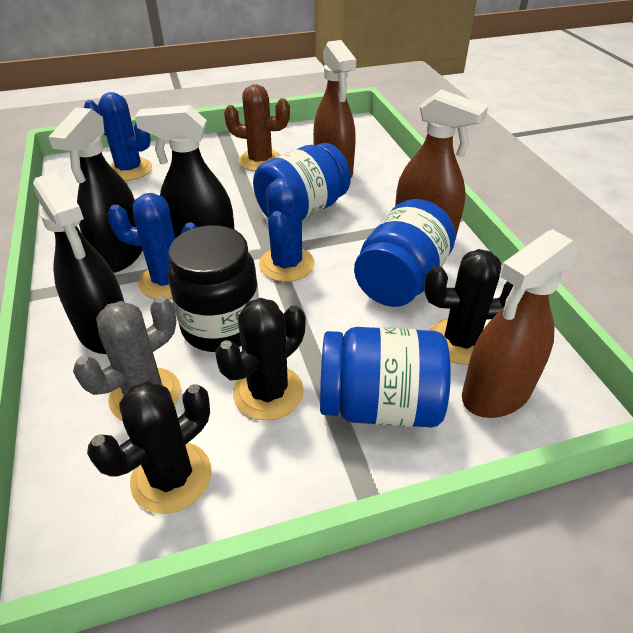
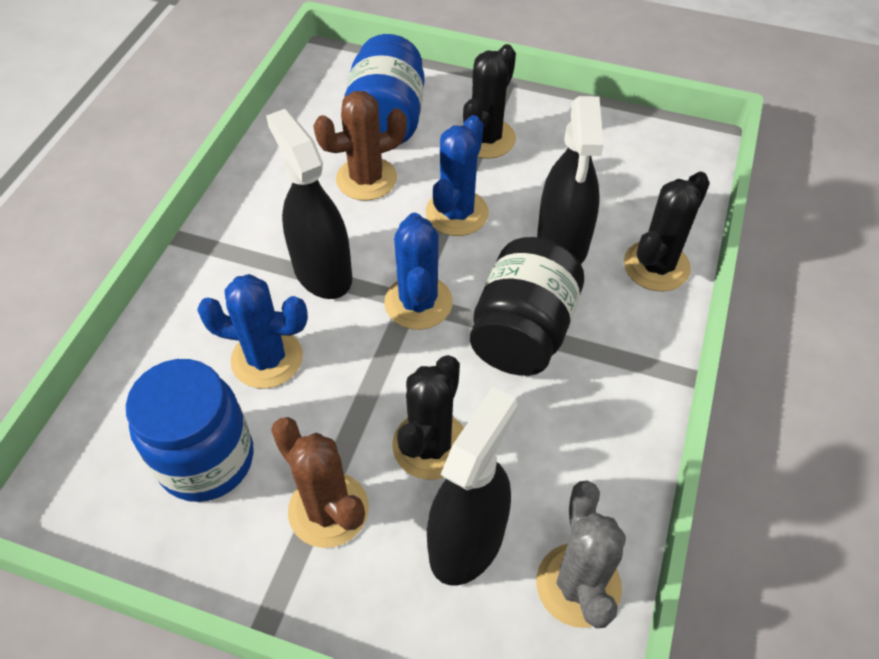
blue jar: 3 -> 2
brown cactus: 1 -> 2
brown spray bottle: 3 -> 0

